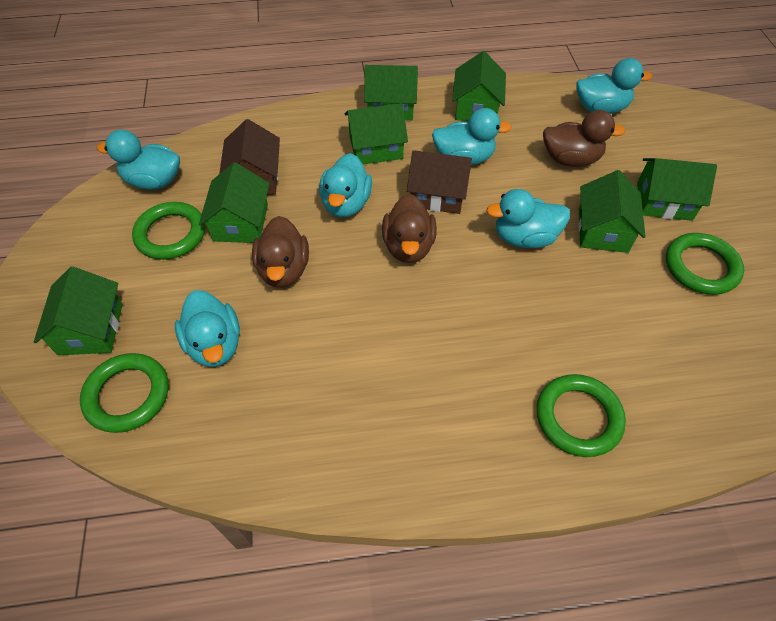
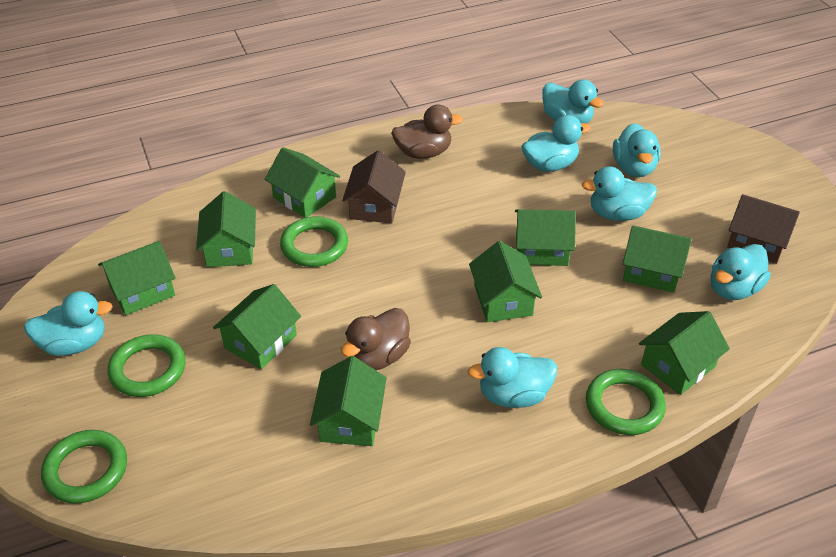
brown duck: 3 -> 2
green house: 7 -> 9
turquoise duck: 6 -> 7

